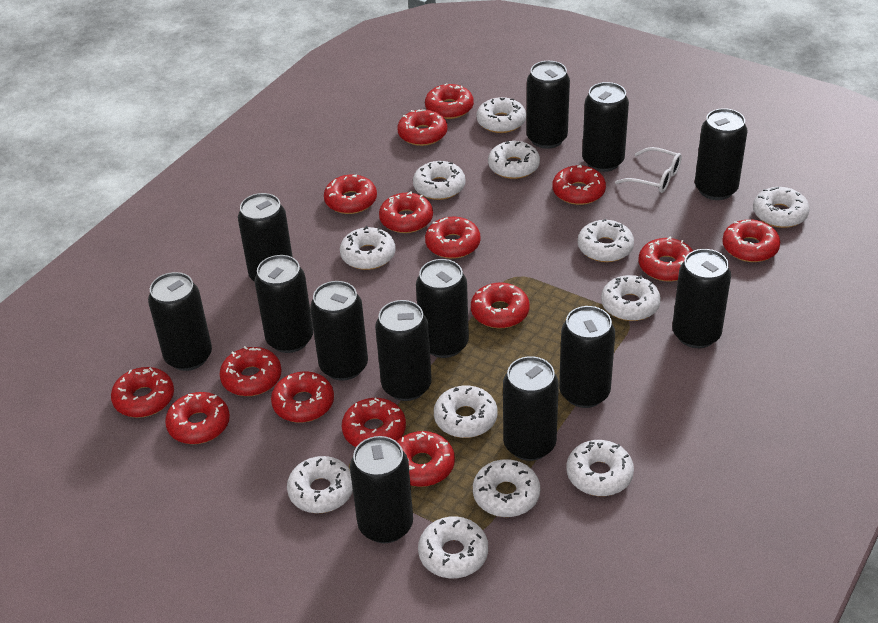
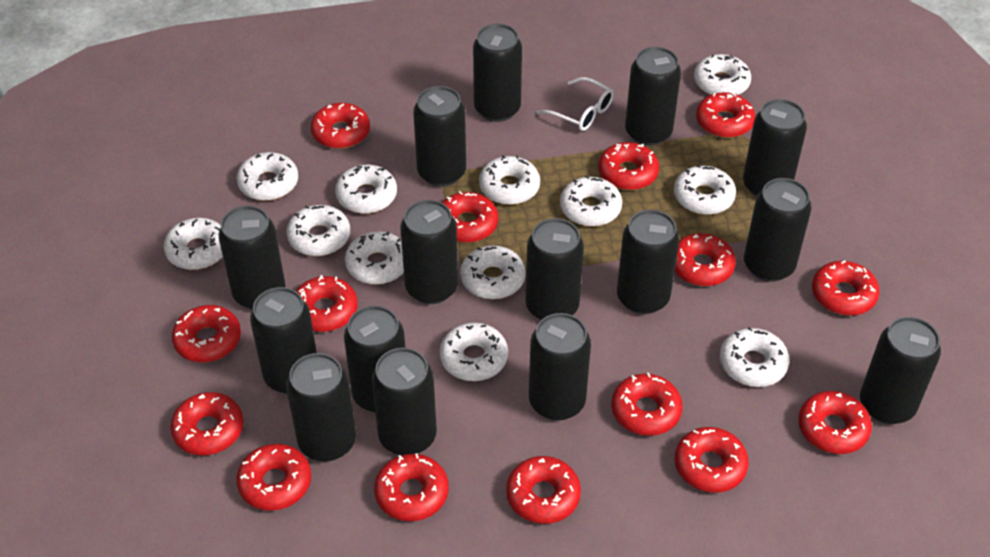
black can: 13 -> 15

